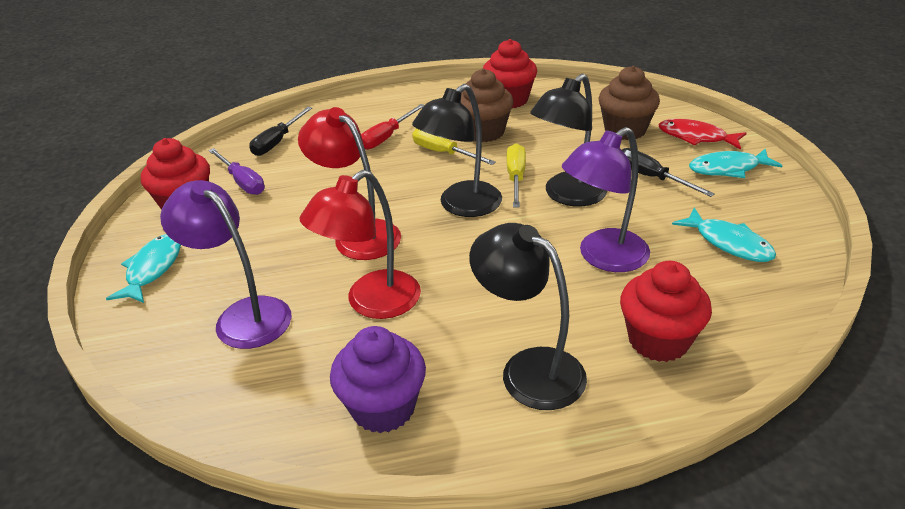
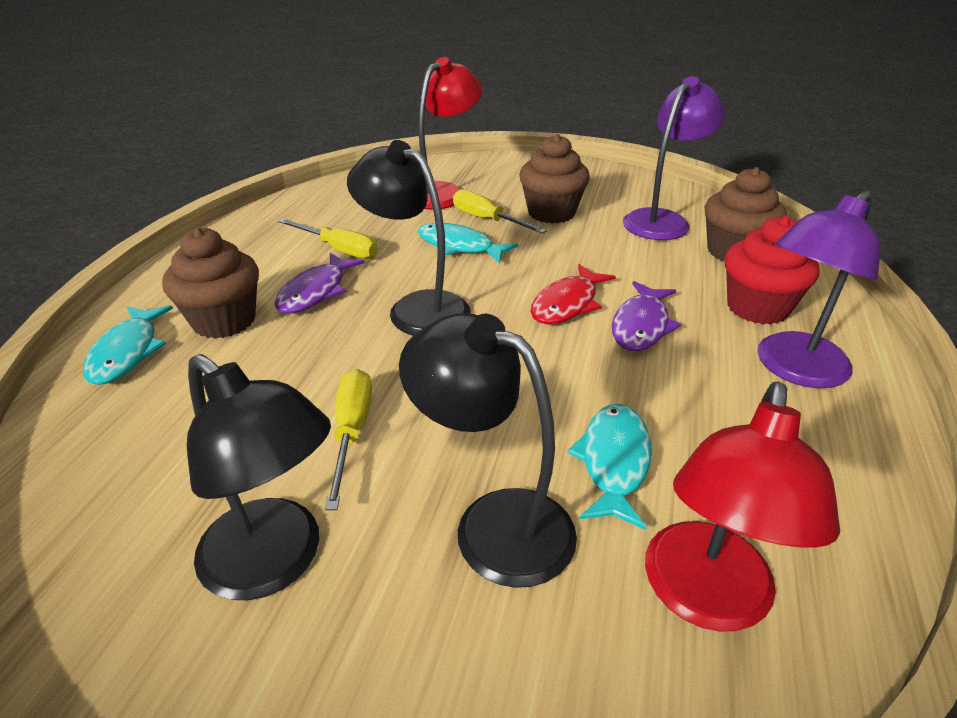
black screwdriver: 2 -> 0
brown cupcake: 2 -> 3
purple cupcake: 1 -> 0
purple fish: 0 -> 2
purple screwdriver: 1 -> 0
red cupcake: 3 -> 1
red screwdriver: 1 -> 0
yellow screwdriver: 2 -> 3

